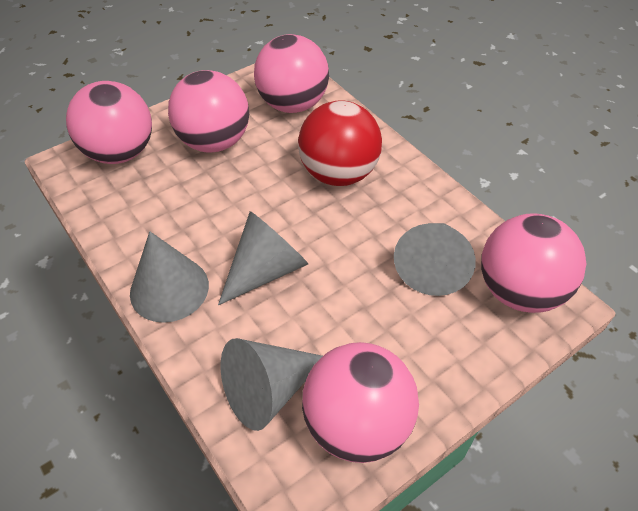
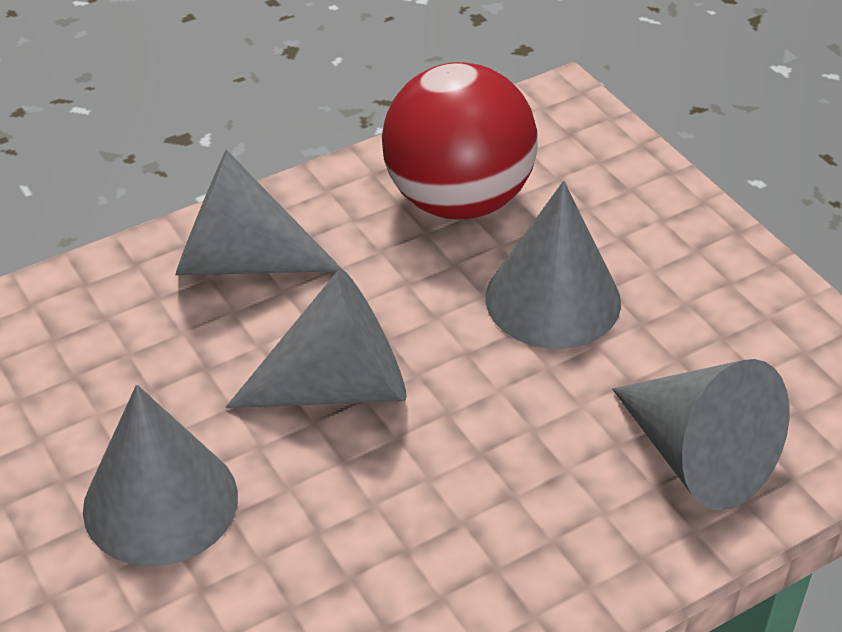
grey cone: 4 -> 5
pink ball: 5 -> 0

